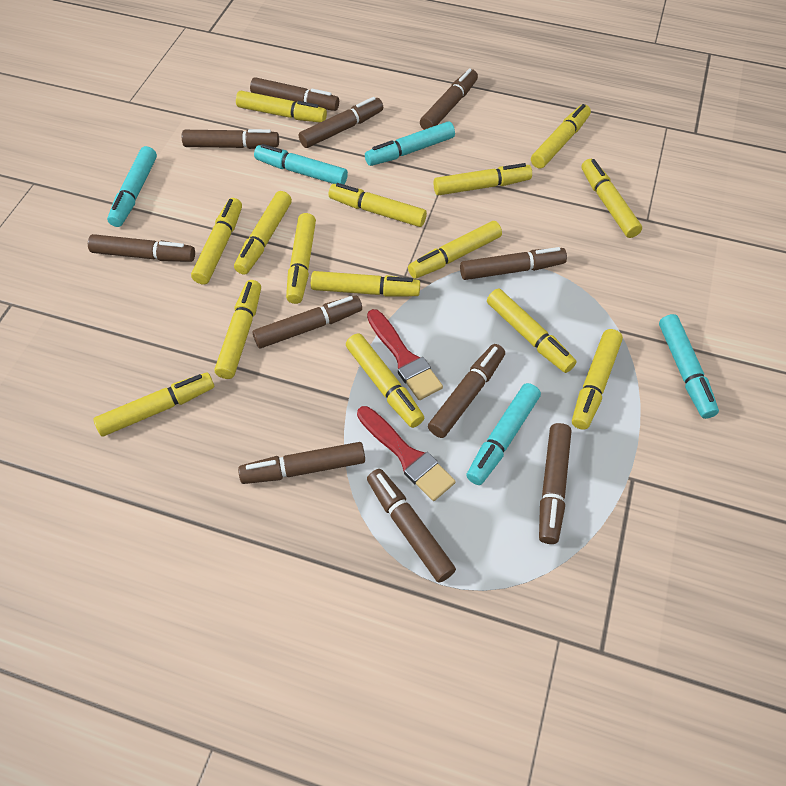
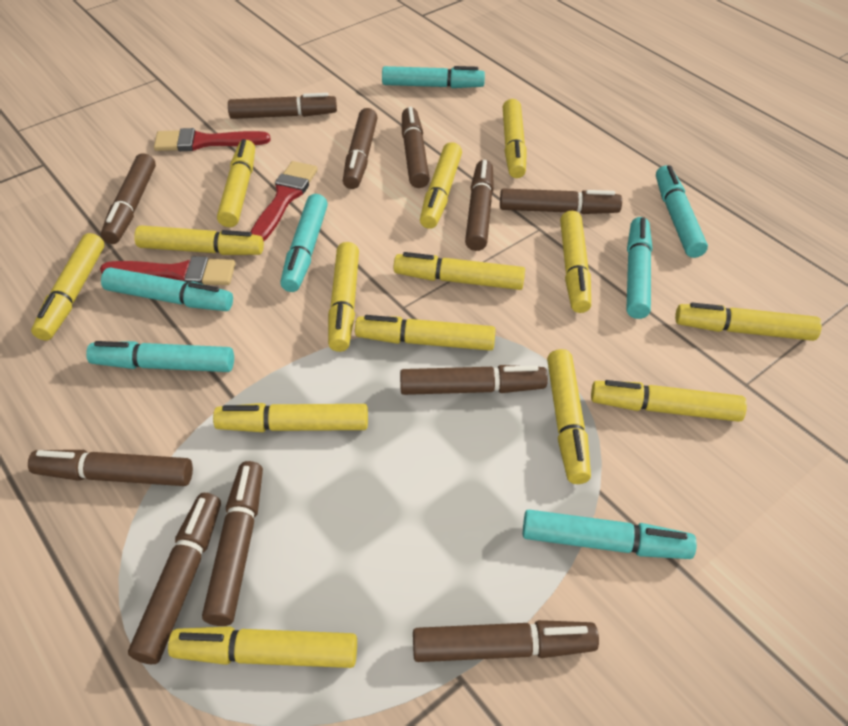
red brush: 2 -> 3
turquoise marker: 5 -> 7
yellow marker: 15 -> 14

